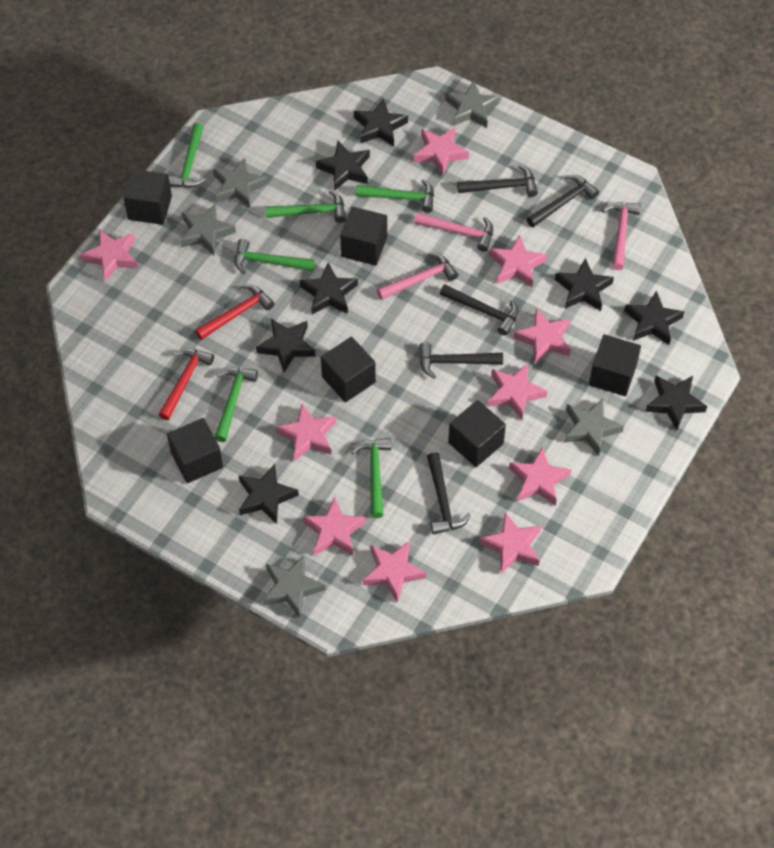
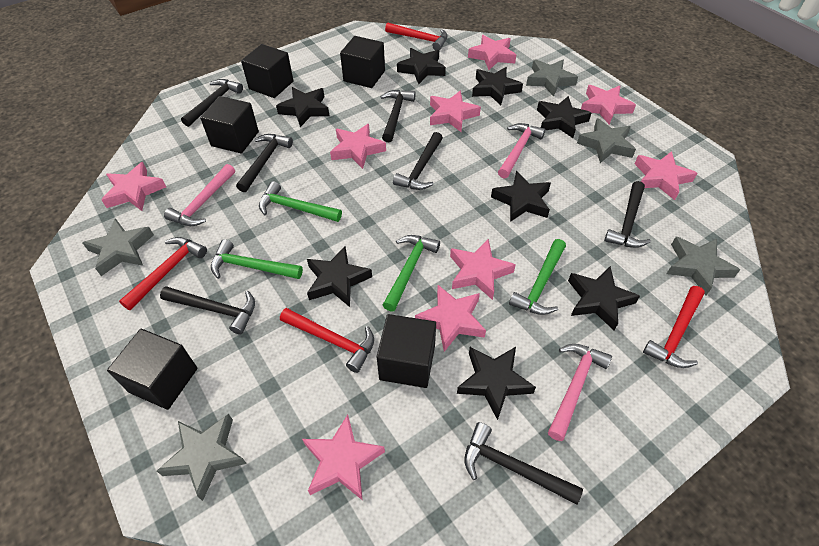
black cube: 6 -> 5
black hammer: 5 -> 7
green hammer: 6 -> 4
pink star: 10 -> 9
red hammer: 2 -> 4

